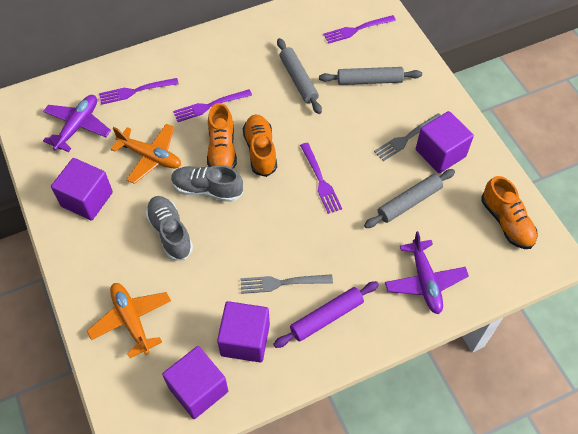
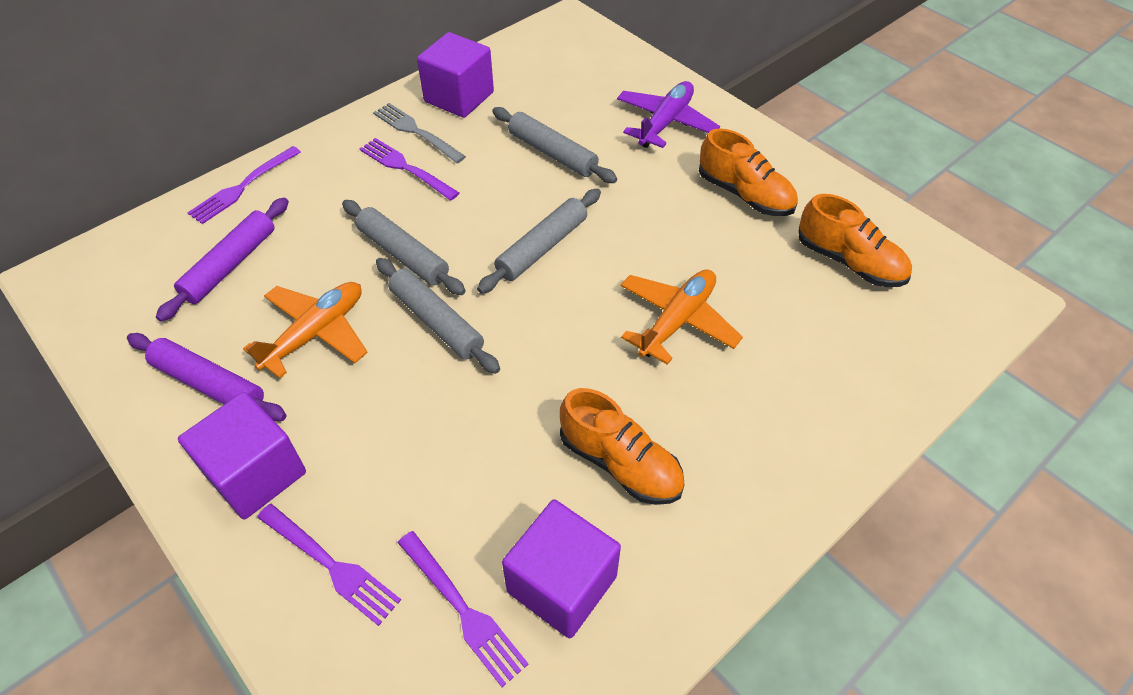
grey fork: 2 -> 1
grey rolling pin: 3 -> 4
grey shoe: 2 -> 0
purple cube: 4 -> 3
purple plane: 2 -> 1
purple rolling pin: 1 -> 2

